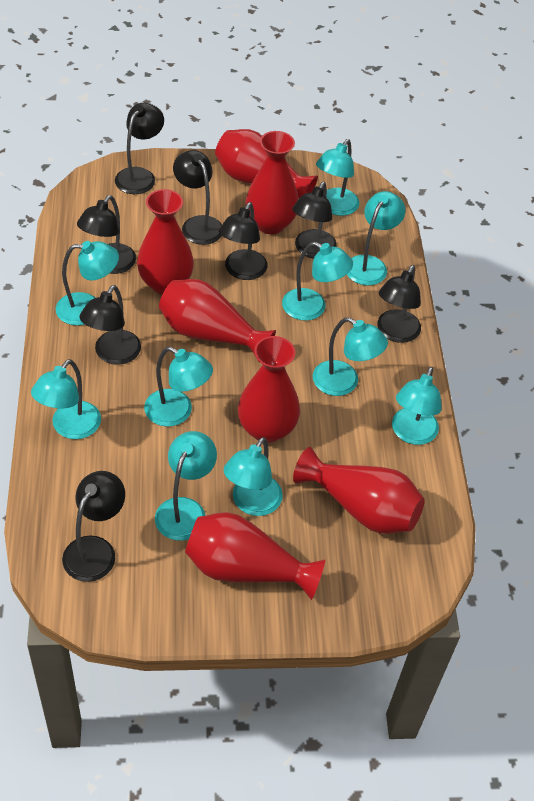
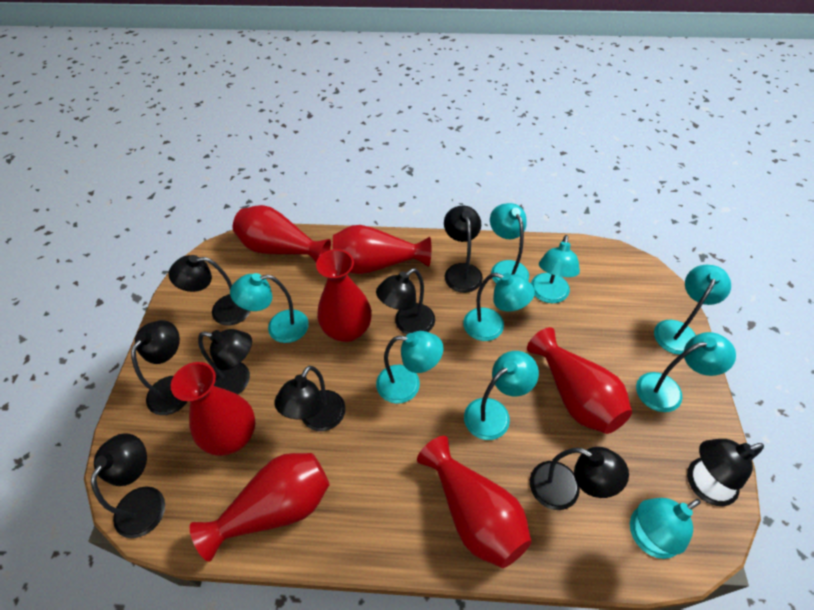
black lamp: 8 -> 9
turquoise lamp: 10 -> 9

